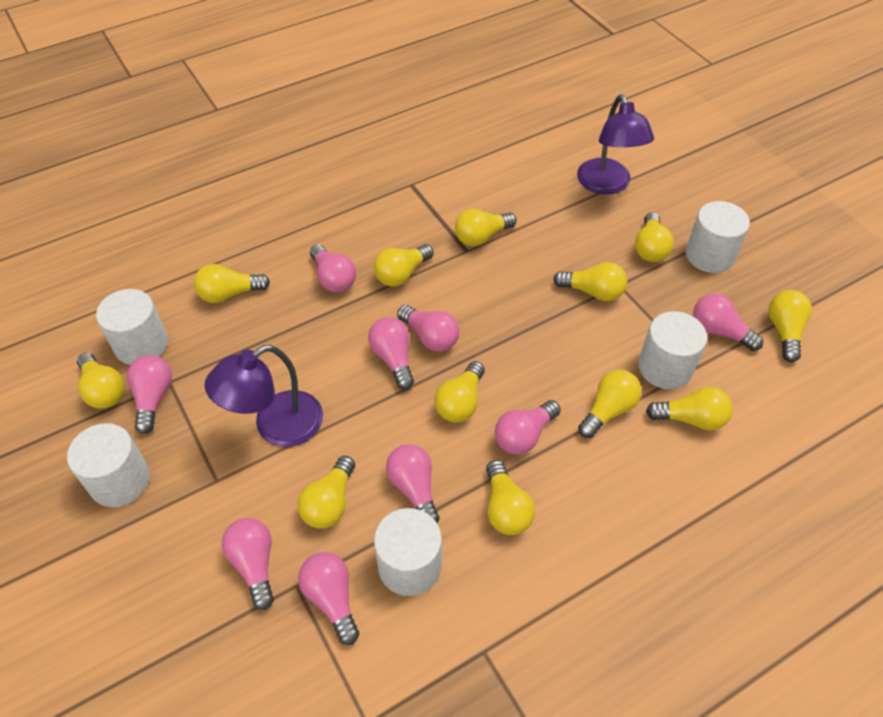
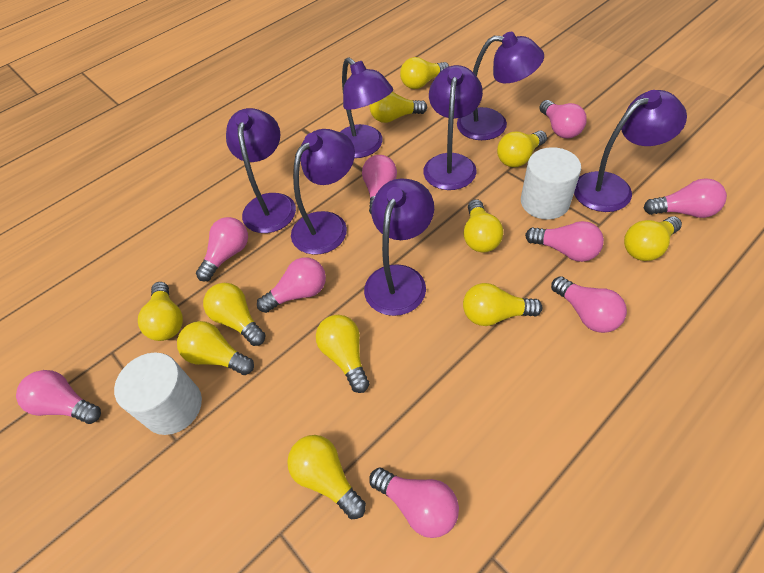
purple lamp: 2 -> 7
white cylinder: 5 -> 2
yellow light bulb: 12 -> 11

